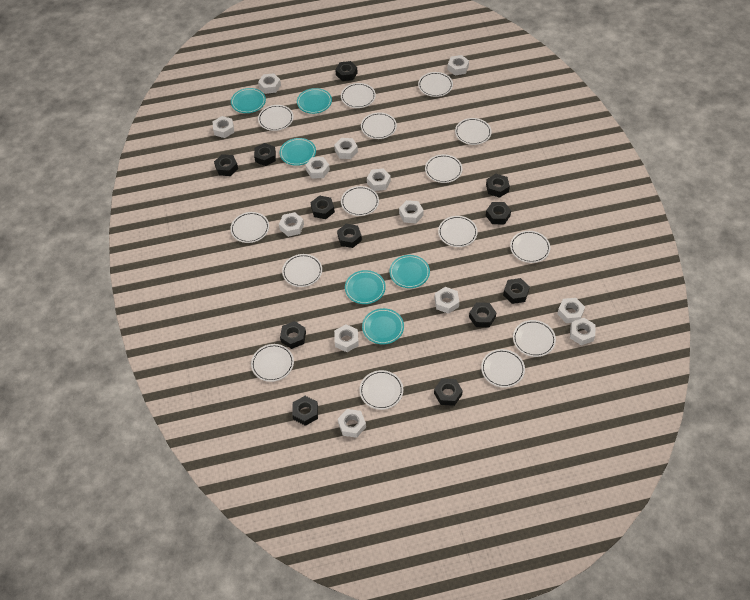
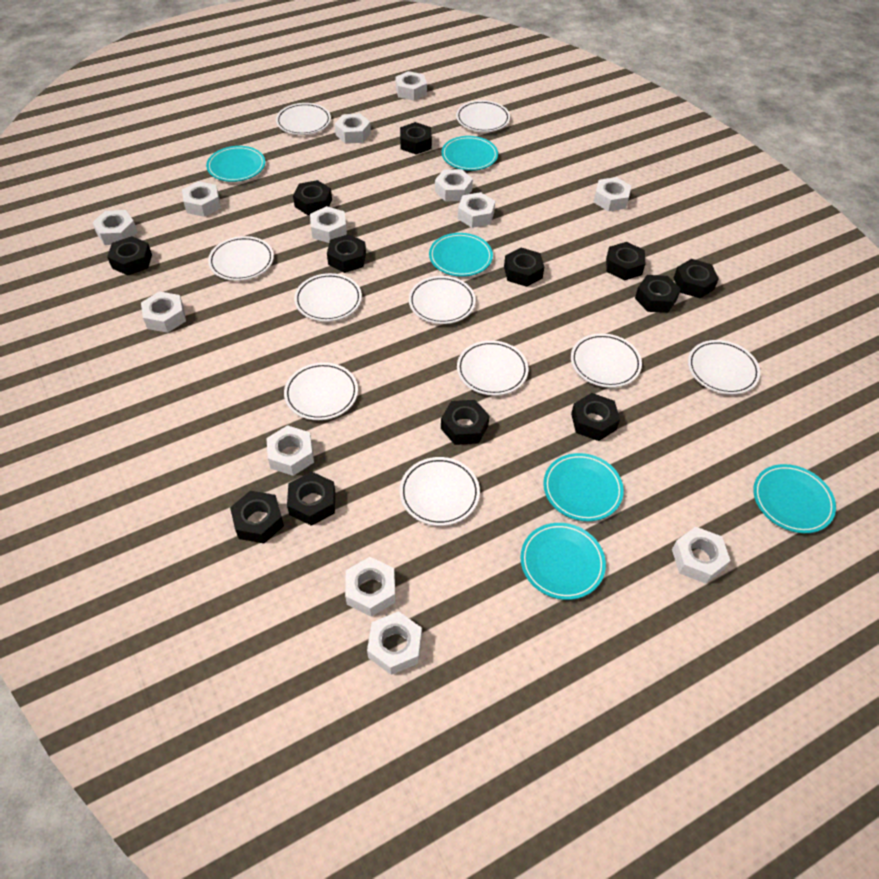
white plate: 15 -> 10

